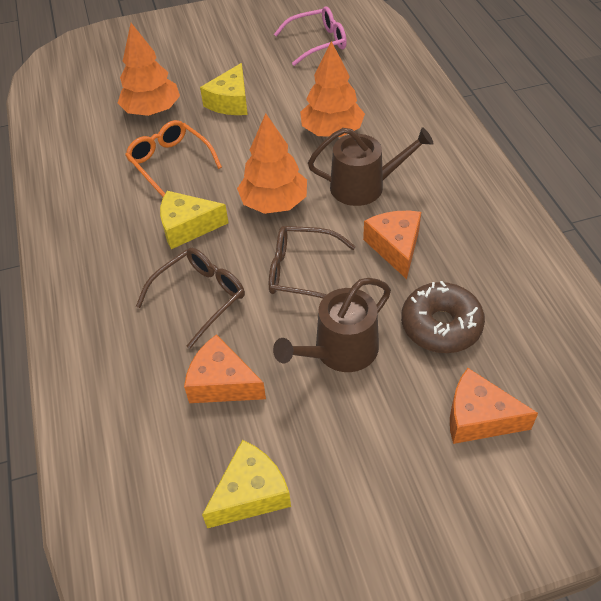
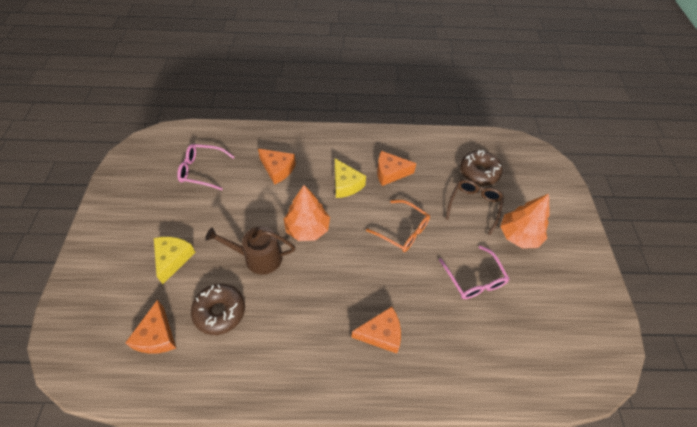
brown donut: 1 -> 2
brown glasses: 2 -> 1
brown watering can: 2 -> 1
orange cheese: 3 -> 4
orange tree: 3 -> 2
pink glasses: 1 -> 2
yellow cheese: 3 -> 2

